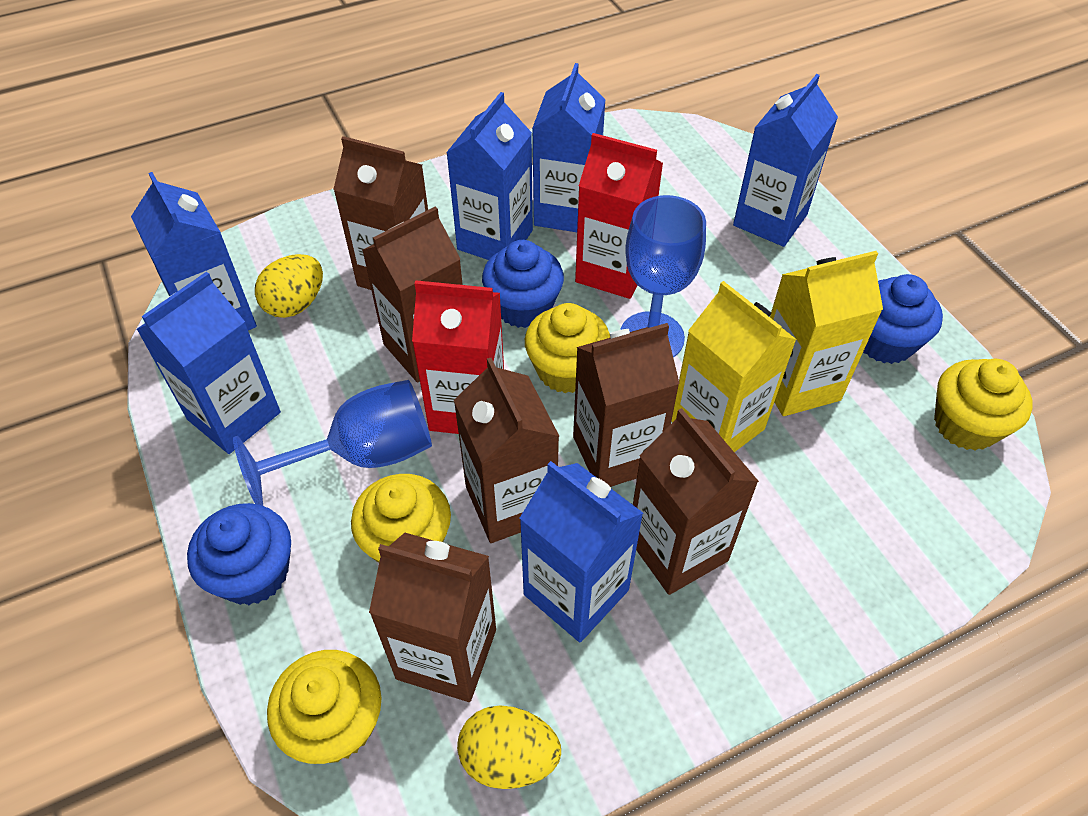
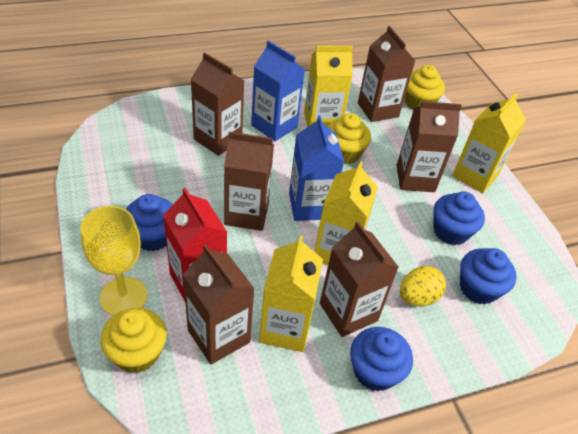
blue carton: 6 -> 2
blue cupcake: 3 -> 4
blue goblet: 2 -> 0
red carton: 2 -> 1
yellow carton: 2 -> 4
yellow cupcake: 4 -> 3
yellow egg: 2 -> 1
yellow goblet: 0 -> 1

